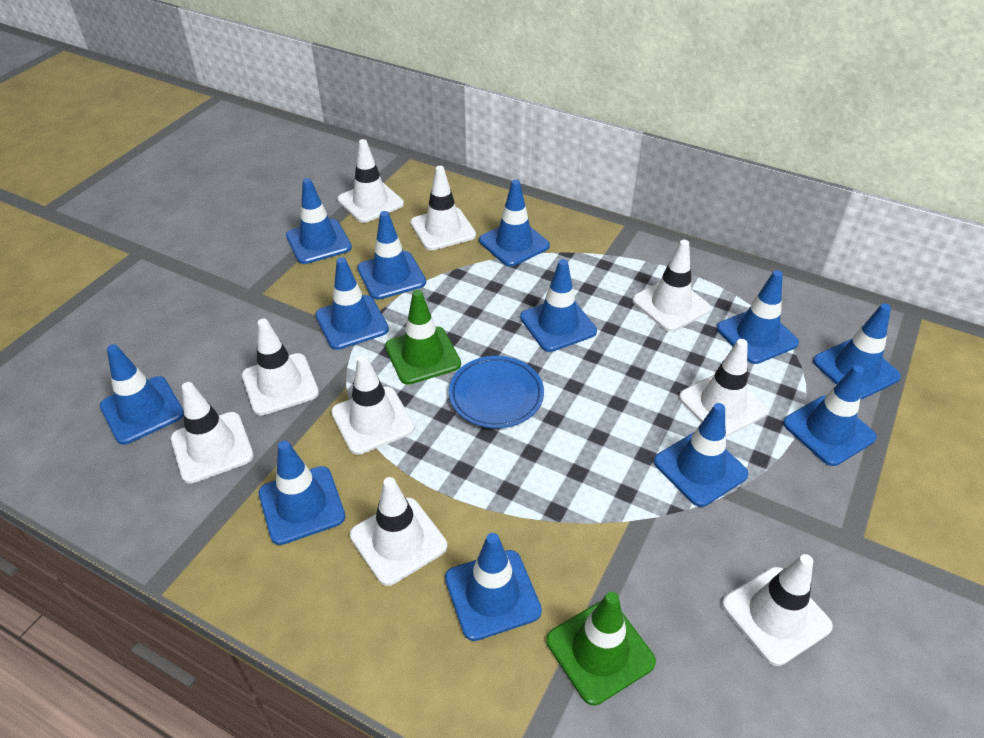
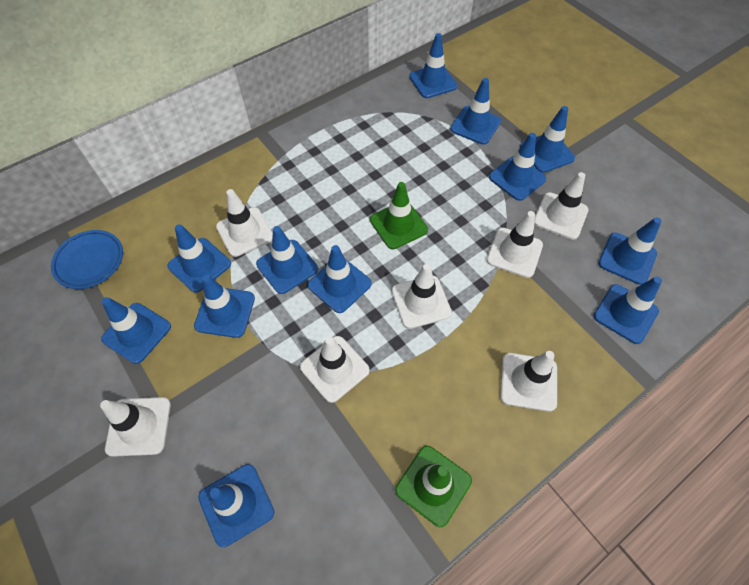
white traffic cone: 9 -> 7

